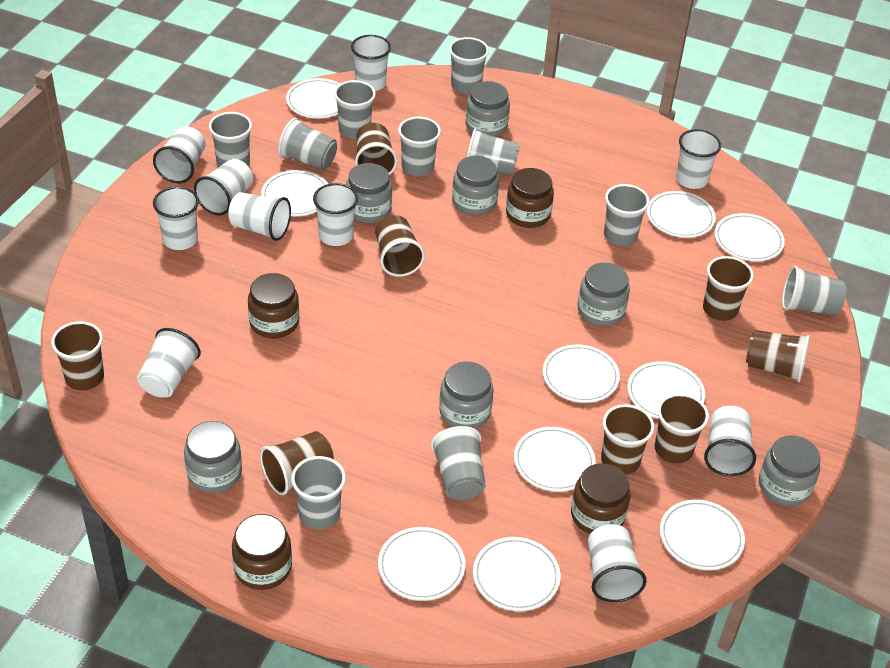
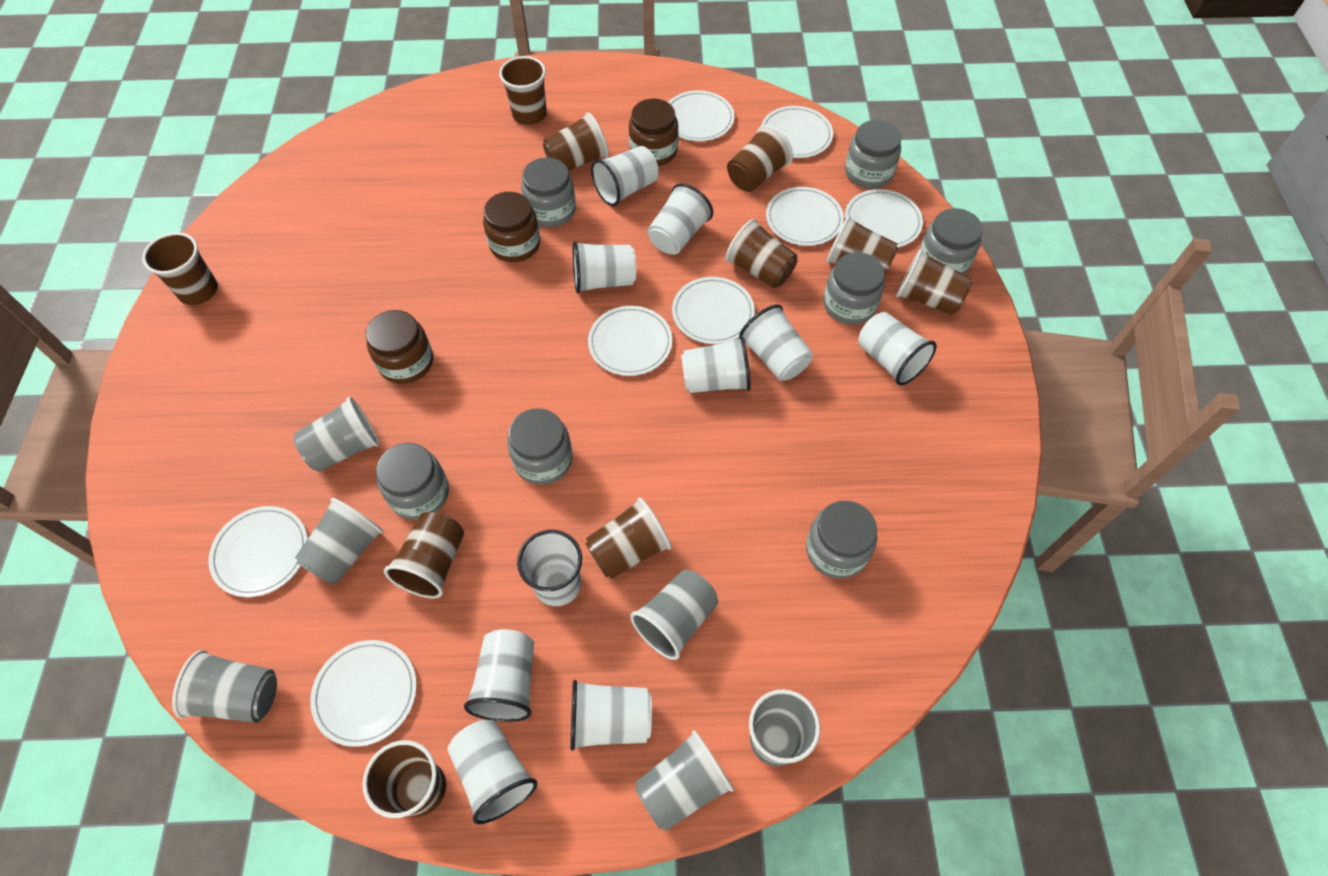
brown cup: 8 -> 10
brown jar: 4 -> 3
grey cup: 10 -> 6
white plate: 10 -> 8

